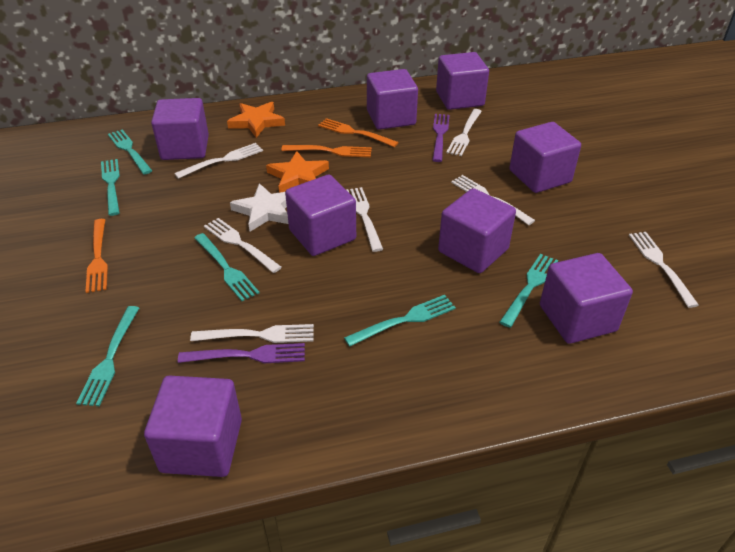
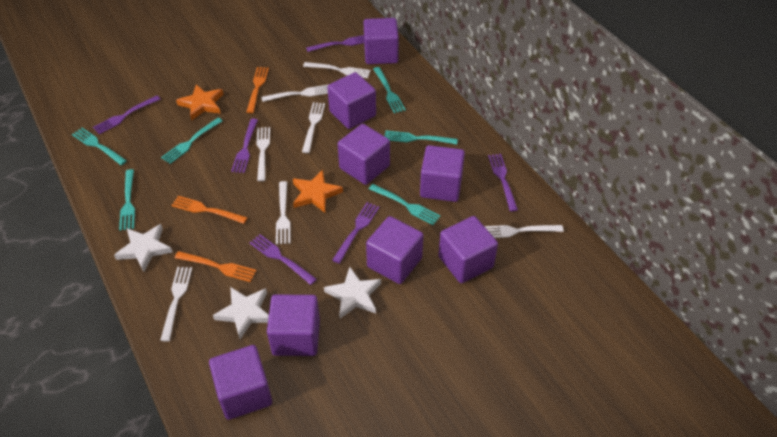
purple fork: 2 -> 6
white star: 1 -> 3

